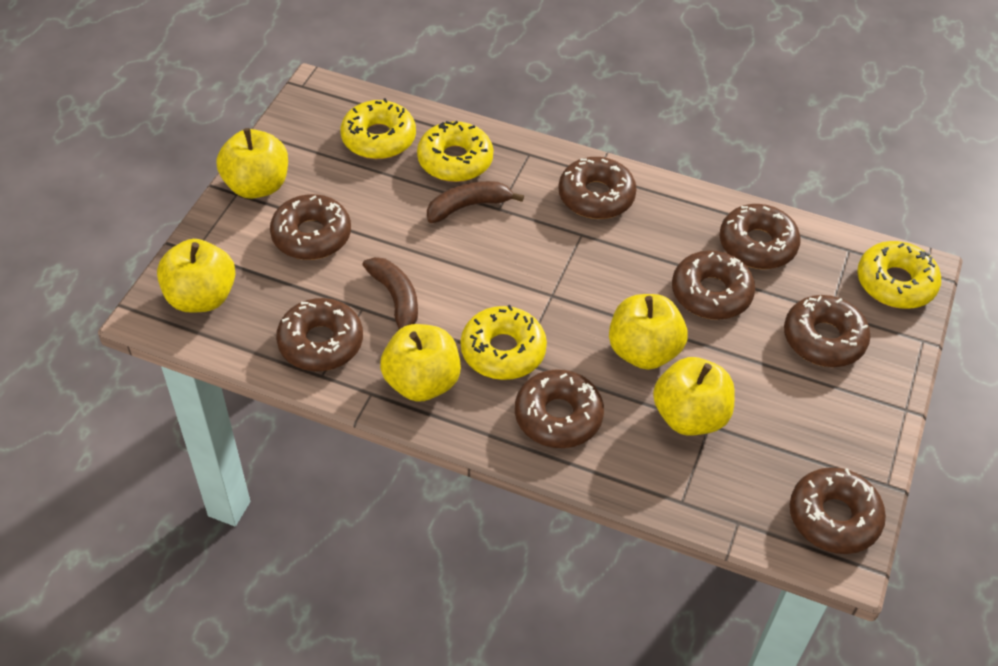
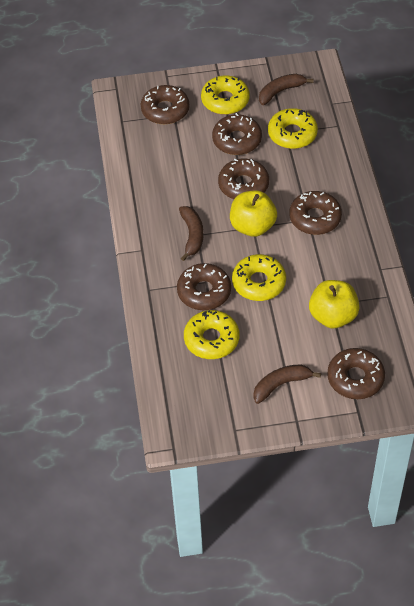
brown banana: 2 -> 3
brown donut: 8 -> 6
yellow apple: 5 -> 2

